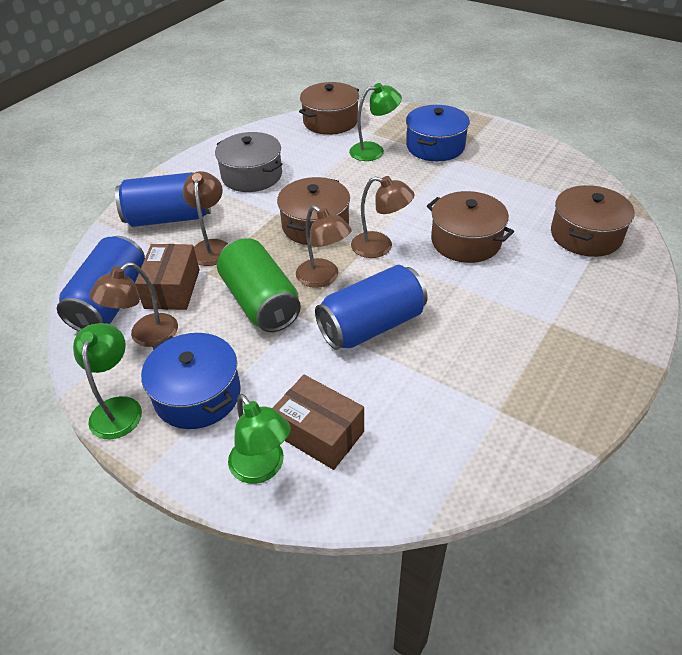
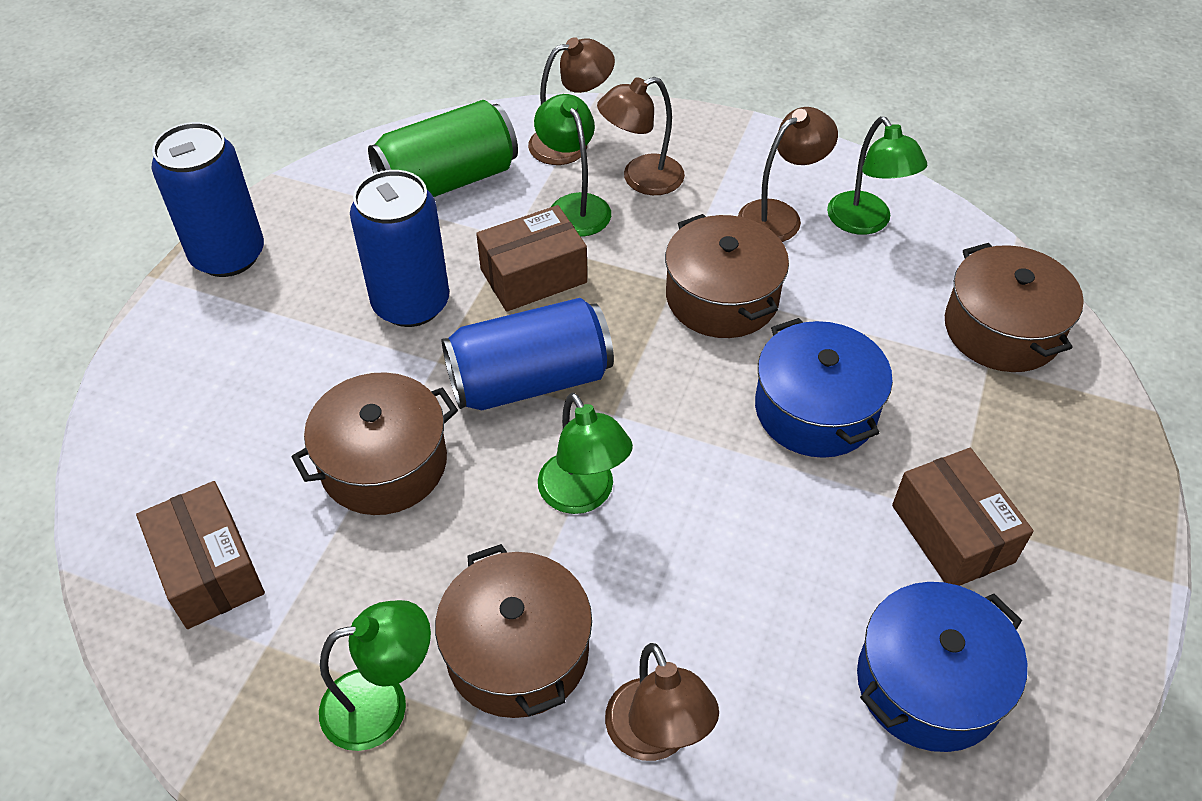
brown box: 2 -> 3
green lamp: 3 -> 4
grey pot: 1 -> 0

